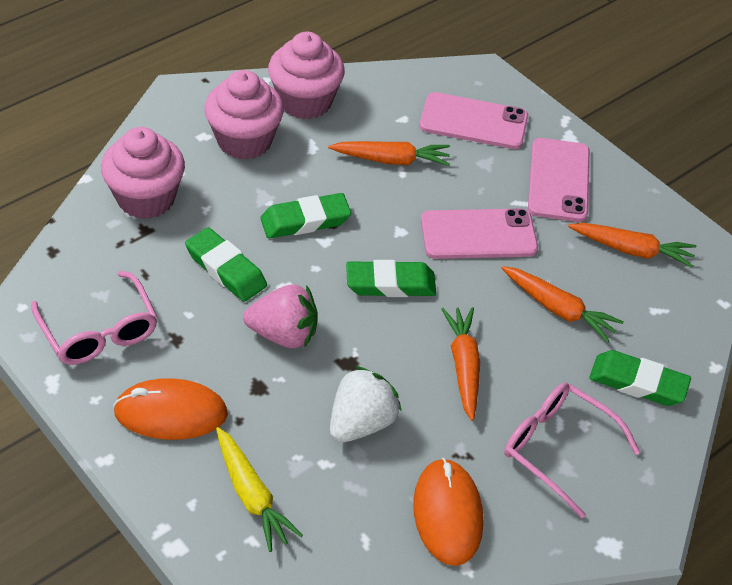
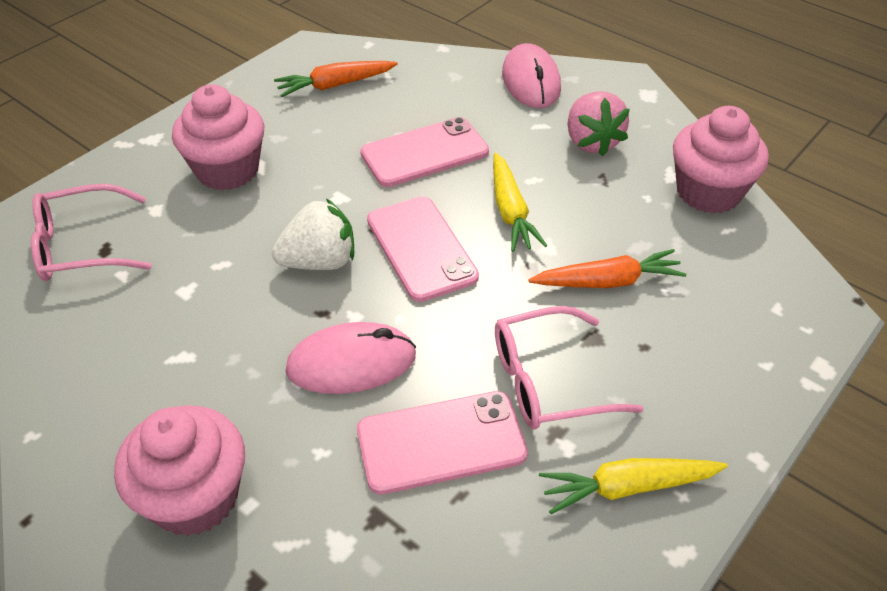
green eraser: 4 -> 0
orange carrot: 4 -> 2
orange mouse: 2 -> 0
pink mouse: 0 -> 2
yellow carrot: 1 -> 2

